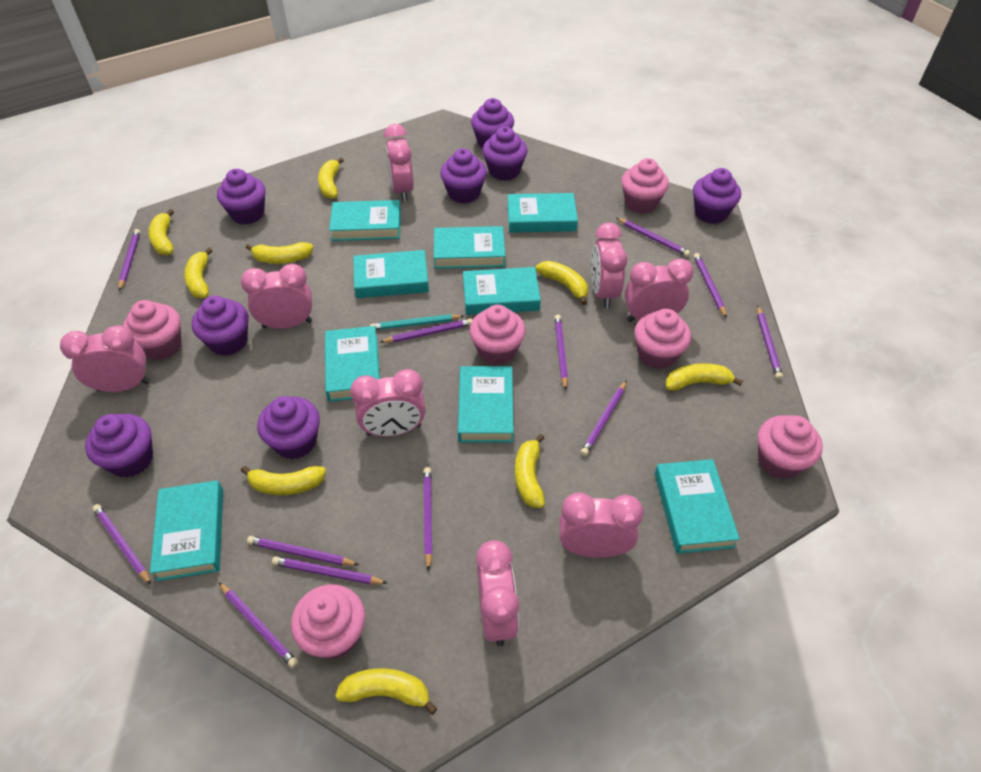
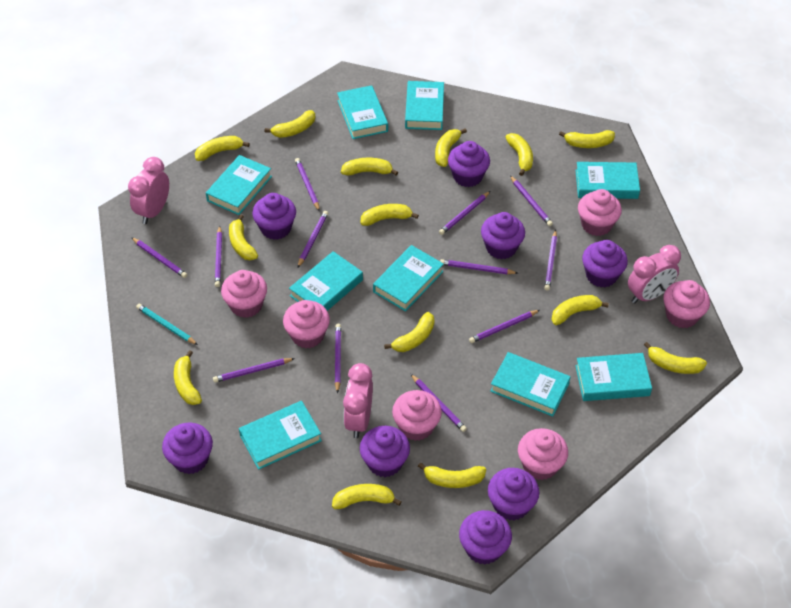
pink clock: 8 -> 3
yellow banana: 9 -> 14

